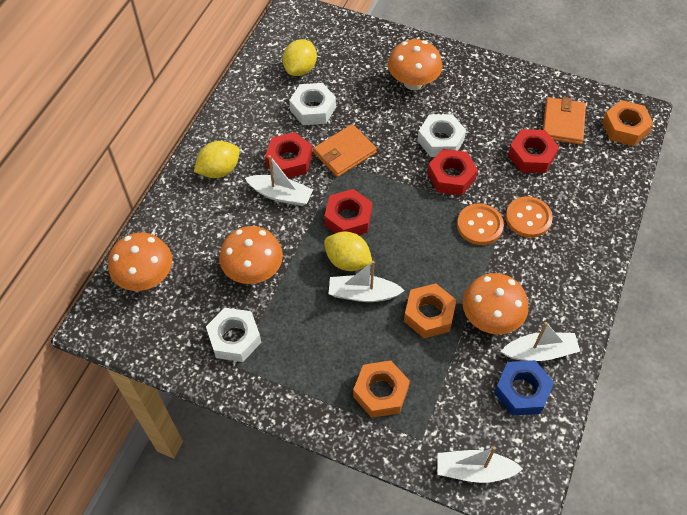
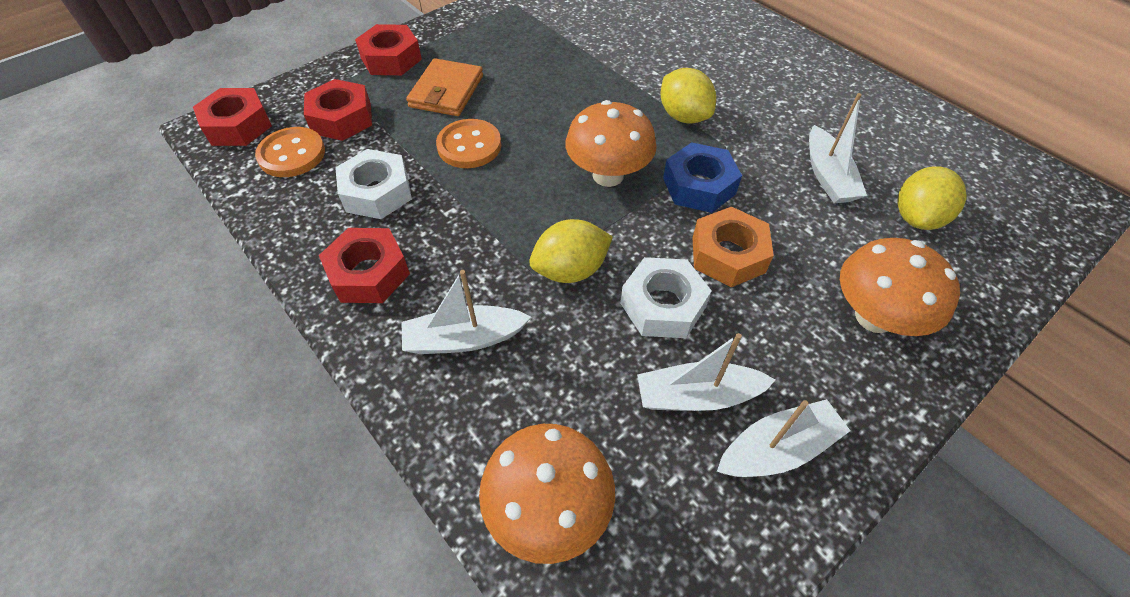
orange mushroom: 4 -> 3
orange nut: 3 -> 1
orange wallet: 2 -> 1
white nut: 3 -> 2

